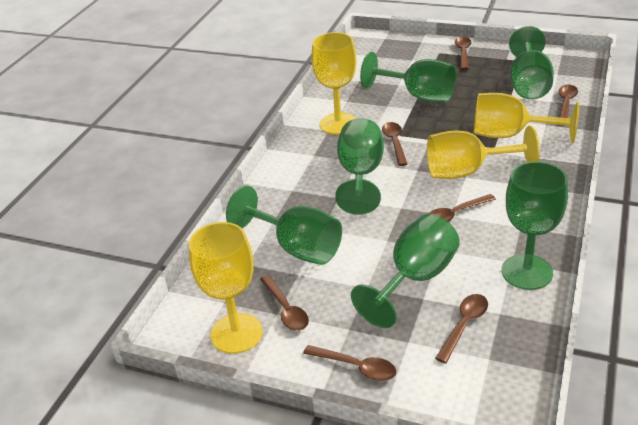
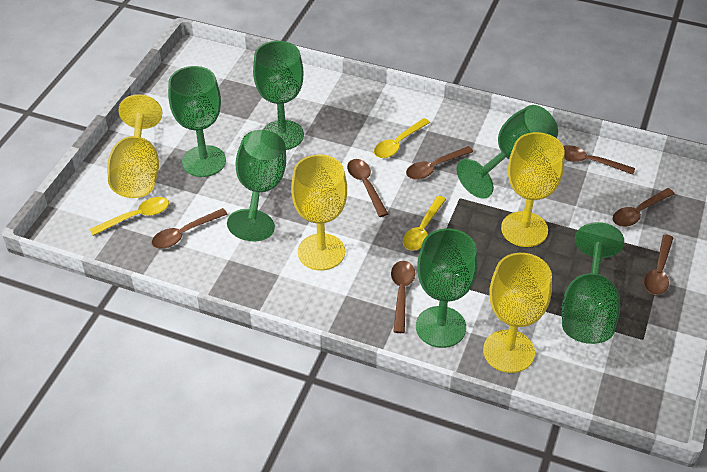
yellow spoon: 0 -> 3

